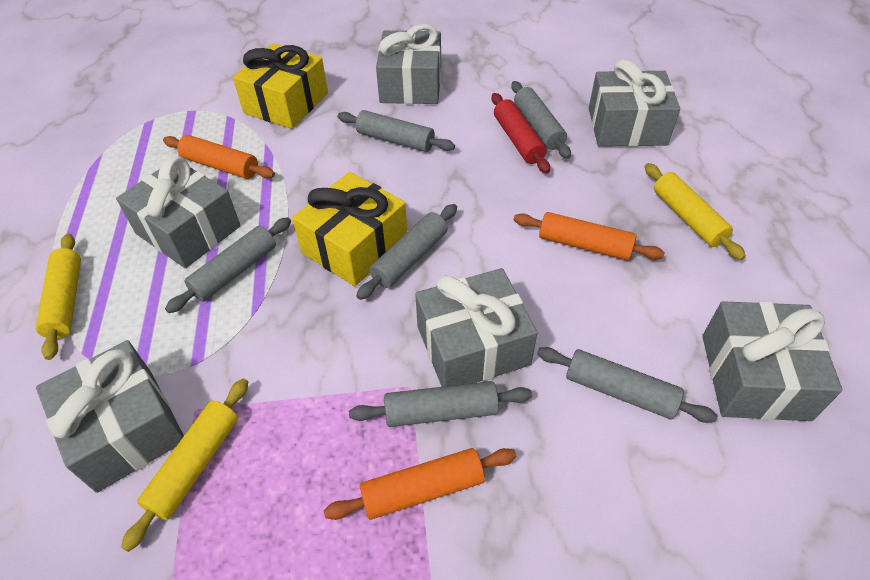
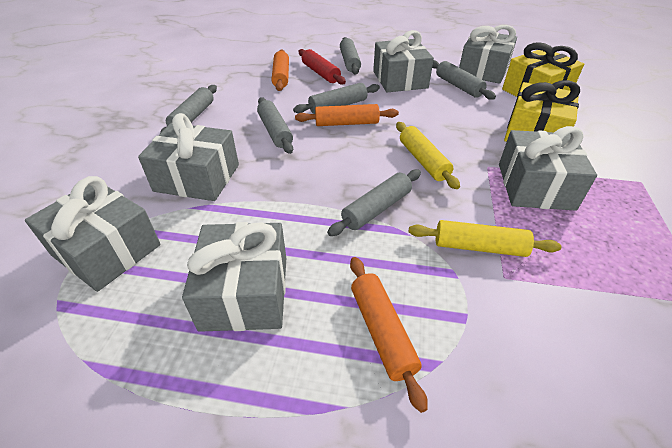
yellow rolling pin: 3 -> 2

